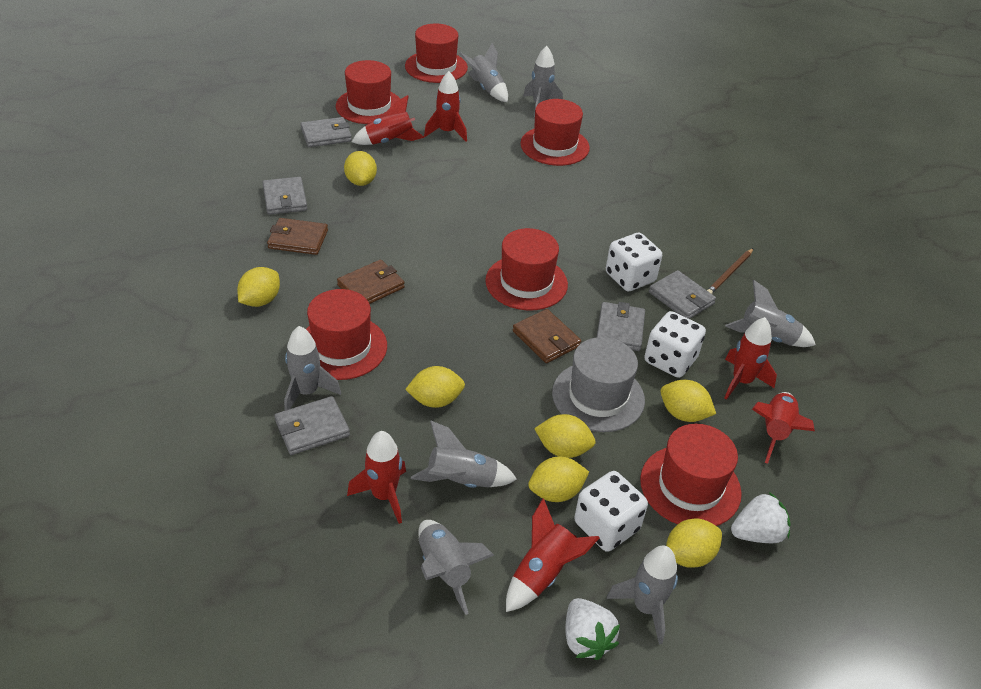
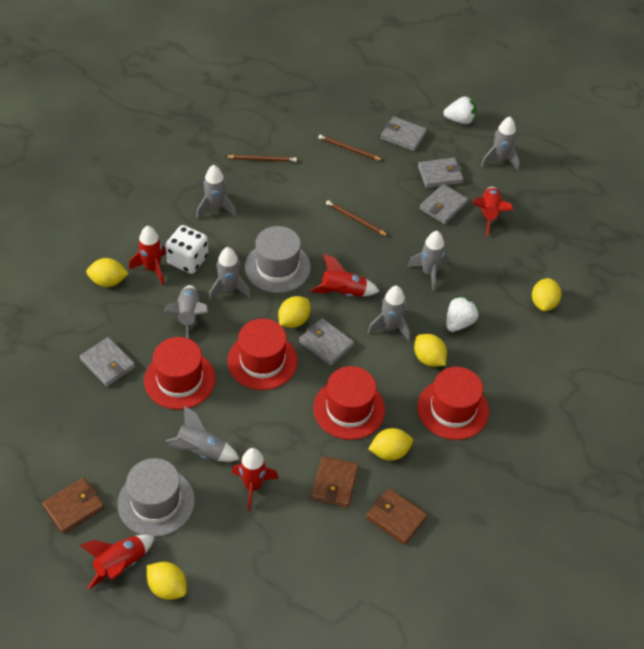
brown pencil: 1 -> 3
grey hat: 1 -> 2
red hat: 6 -> 4
red rocket: 6 -> 5
white dice: 3 -> 1
yellow lemon: 7 -> 6

